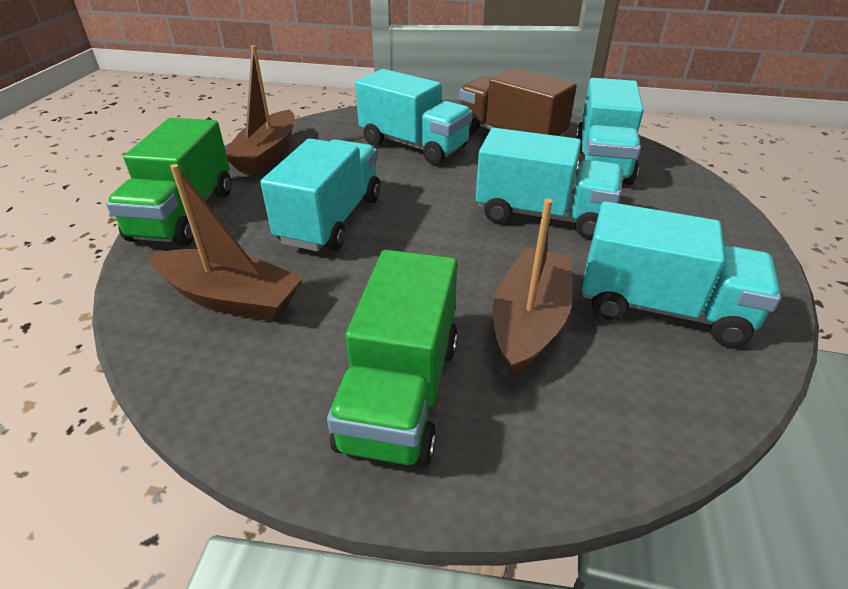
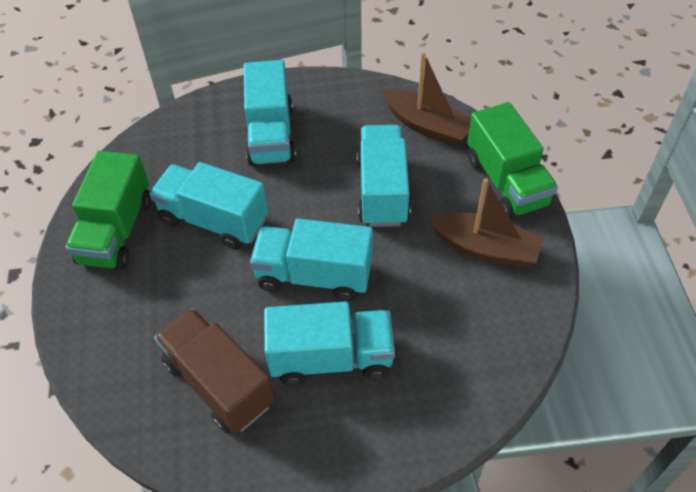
brown boat: 3 -> 2

